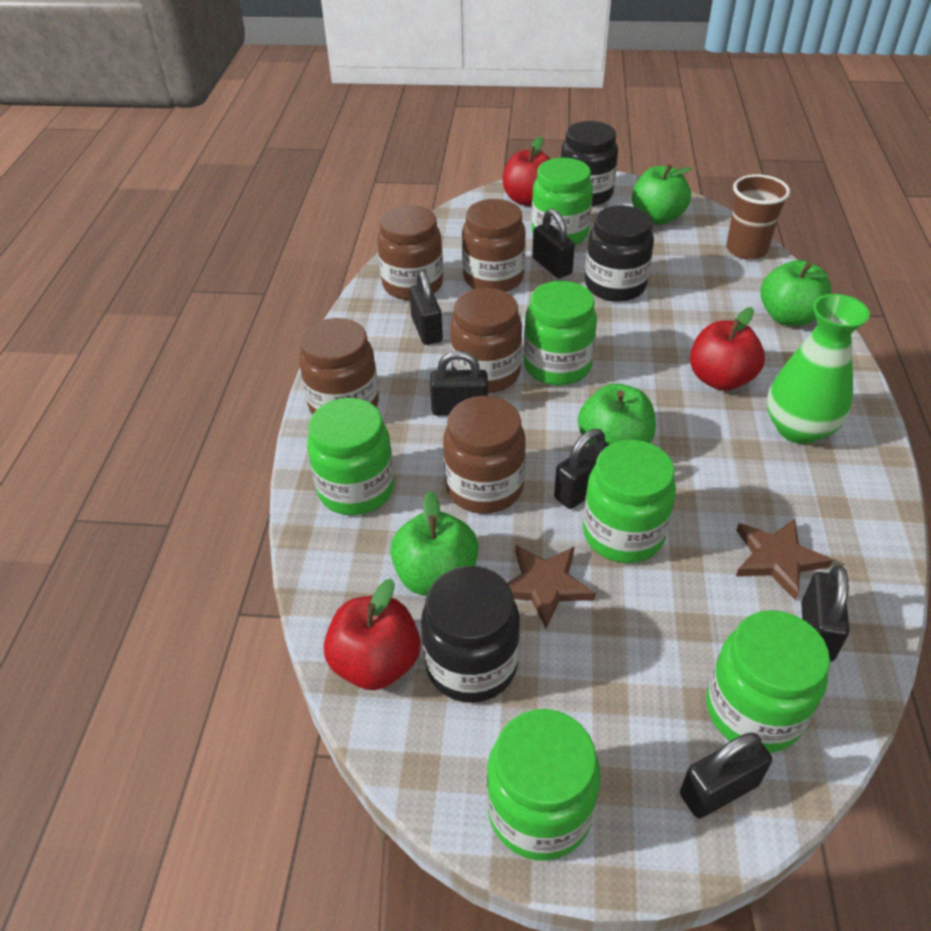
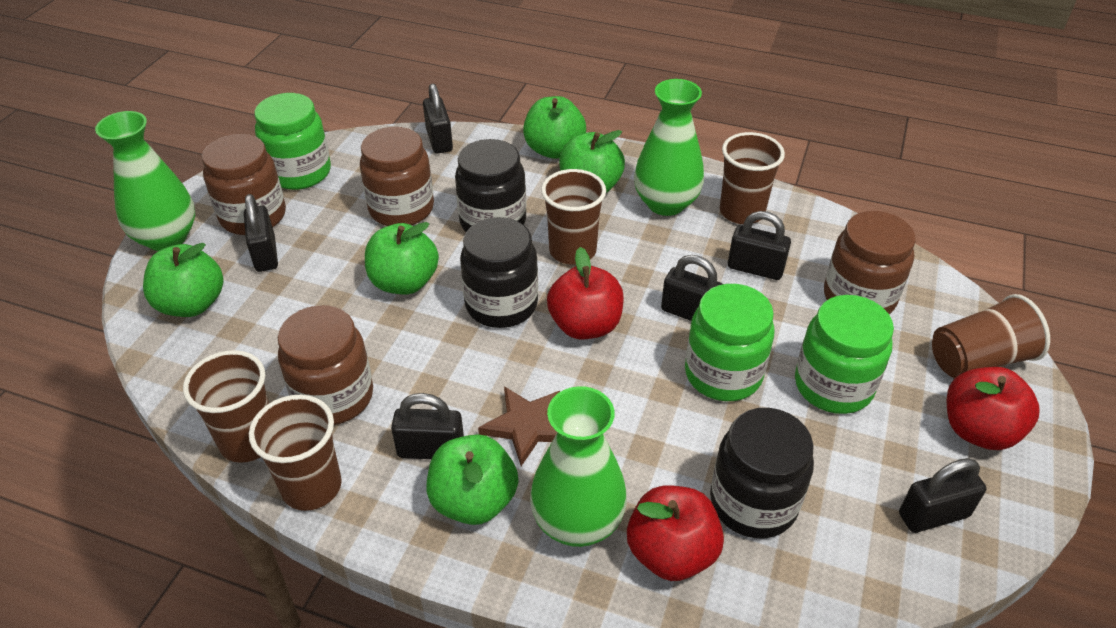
brown cup: 1 -> 5
brown jar: 5 -> 4
brown star: 2 -> 1
green apple: 4 -> 5
green jar: 6 -> 3
green vase: 1 -> 3

